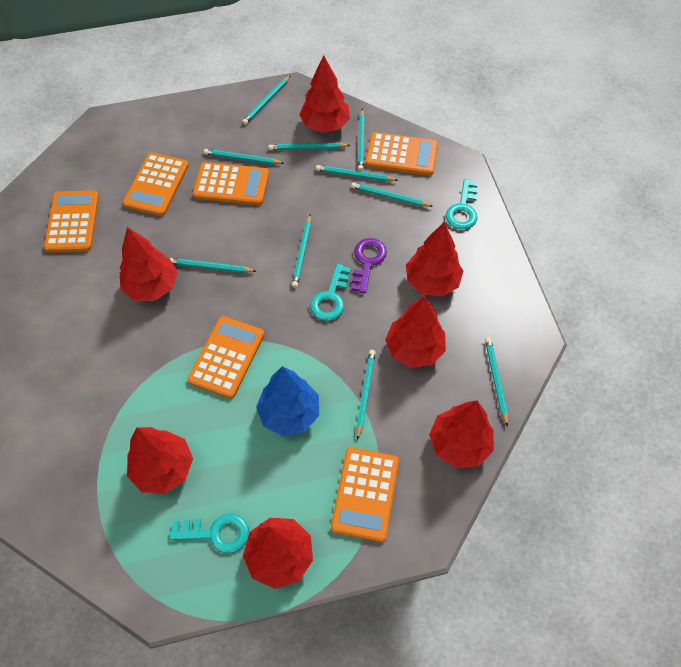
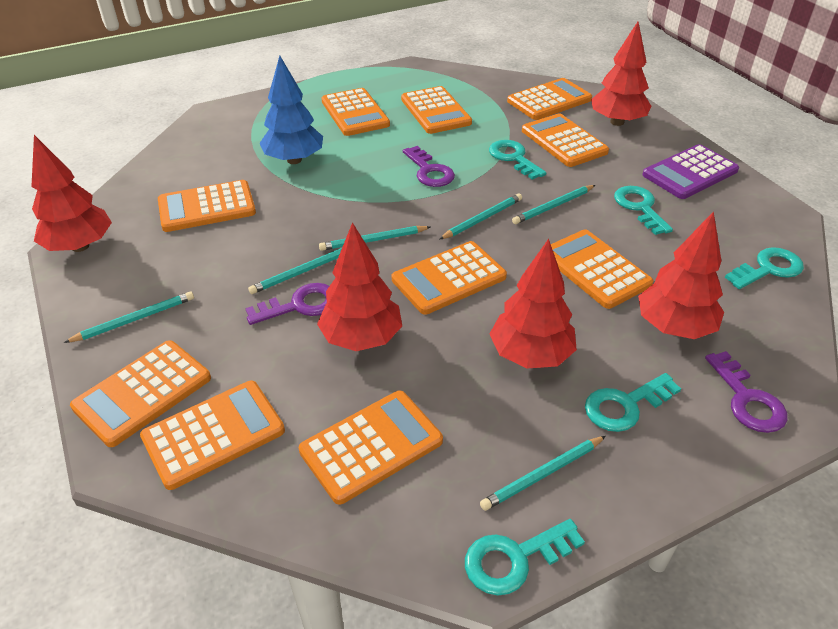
orange calculator: 6 -> 10
purple calculator: 0 -> 1
purple key: 1 -> 3
red tree: 7 -> 5
turquoise key: 3 -> 5
turquoise pencil: 10 -> 6

